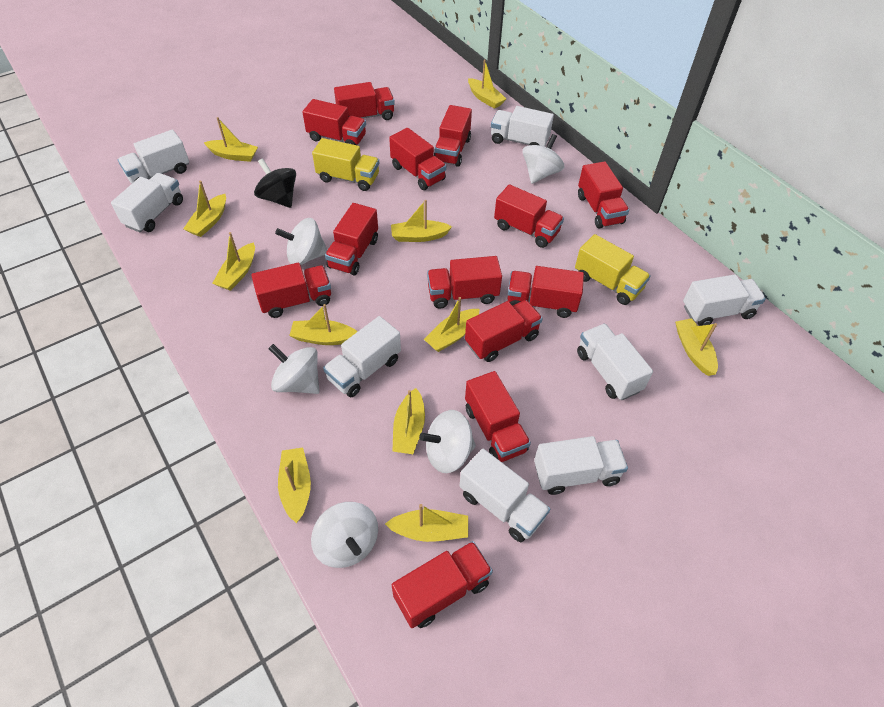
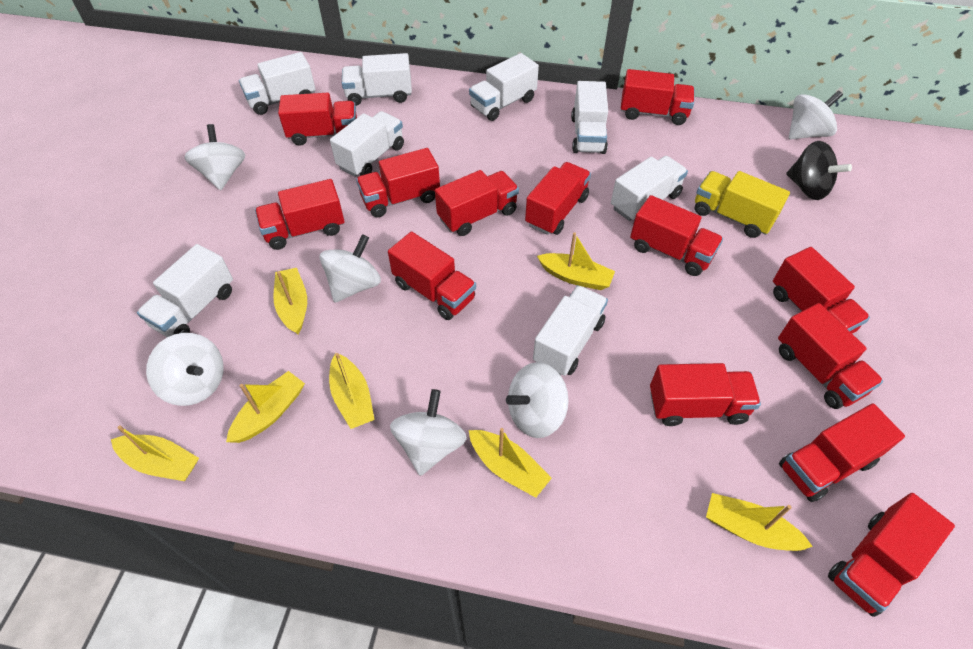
white spinning top: 5 -> 6
yellow boat: 11 -> 7
yellow truck: 2 -> 1

